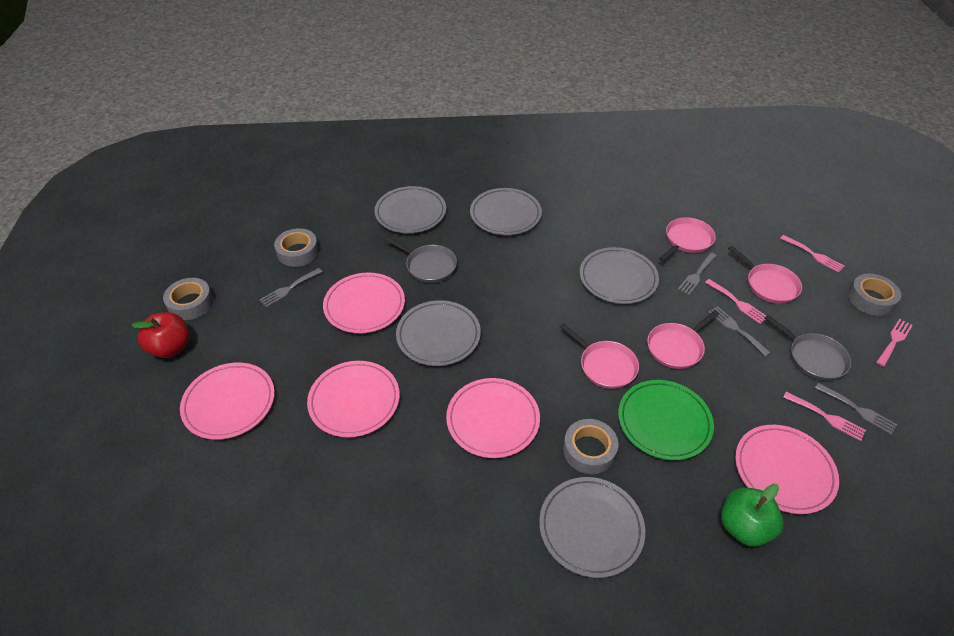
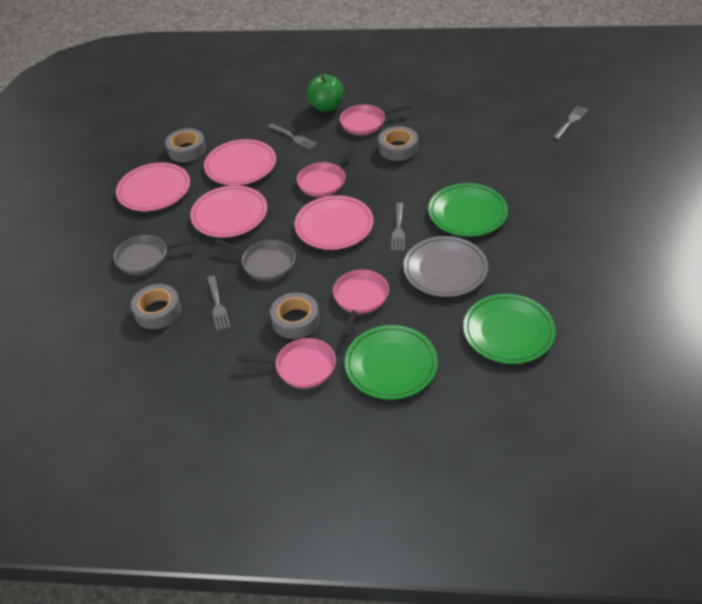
green plate: 1 -> 3
grey plate: 5 -> 1
pink fork: 4 -> 0
pink plate: 5 -> 4
red apple: 1 -> 0

